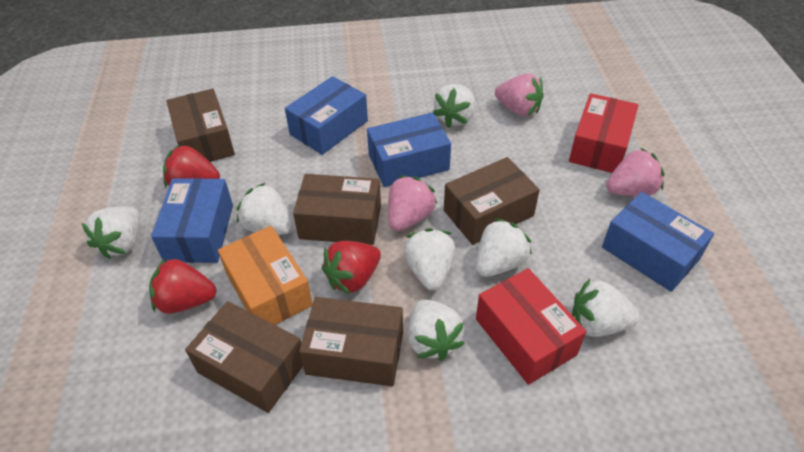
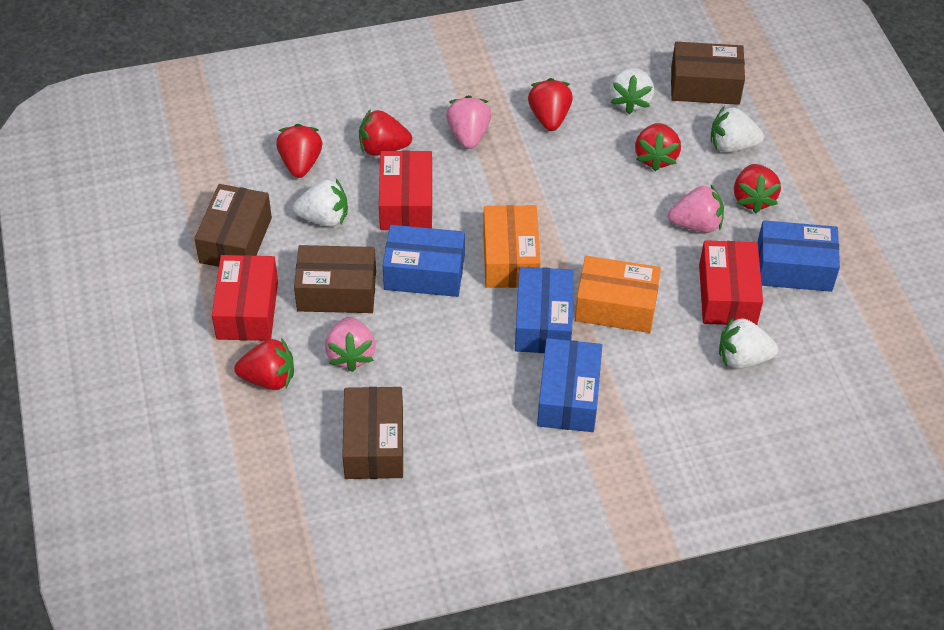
brown box: 5 -> 4
orange box: 1 -> 2
red box: 2 -> 3
red strawberry: 3 -> 6
white strawberry: 7 -> 4

